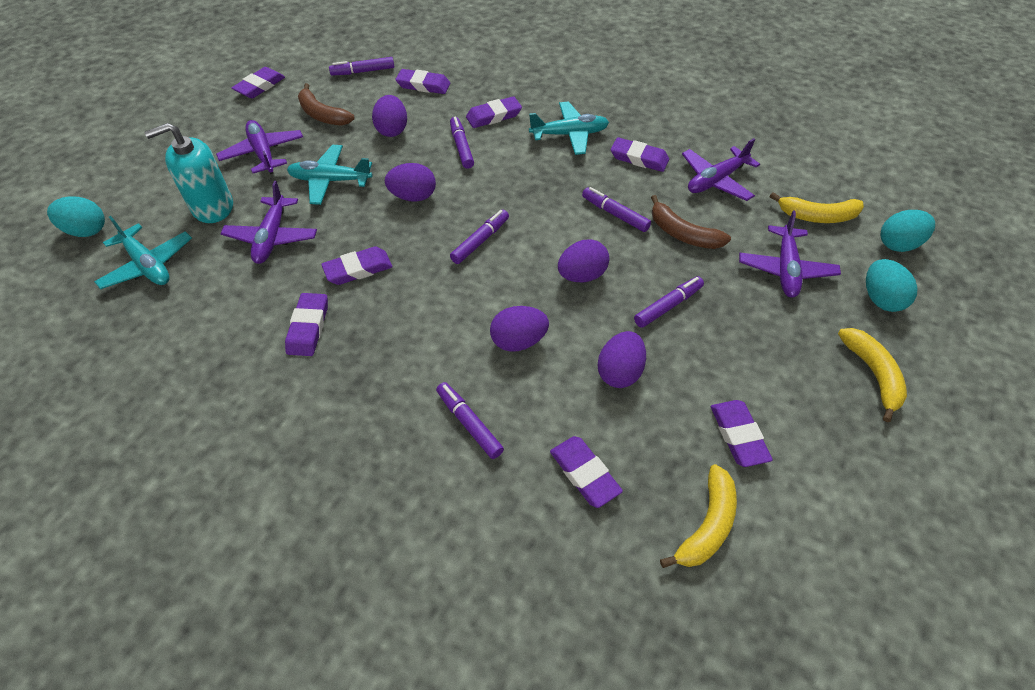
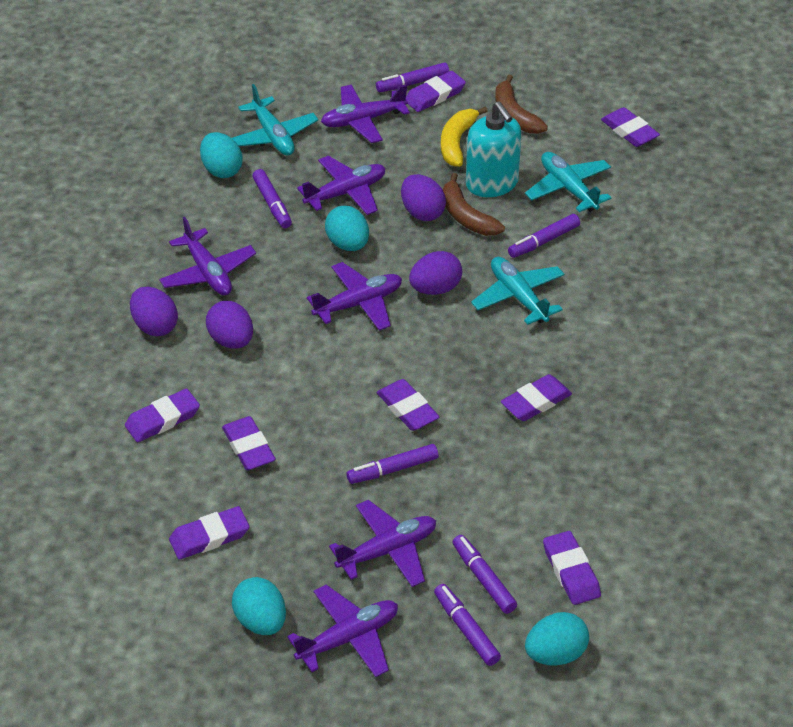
purple egg: 5 -> 4
purple plane: 4 -> 6
turquoise egg: 3 -> 4
yellow banana: 3 -> 1

